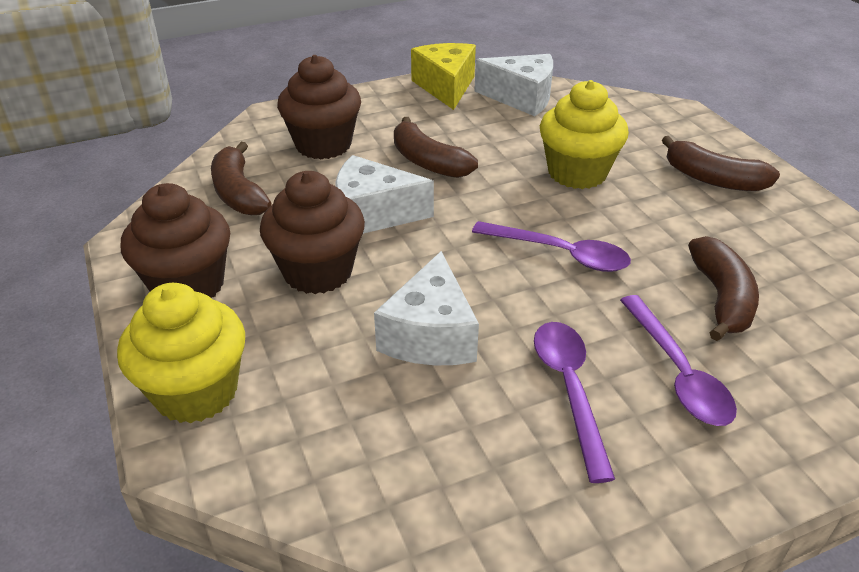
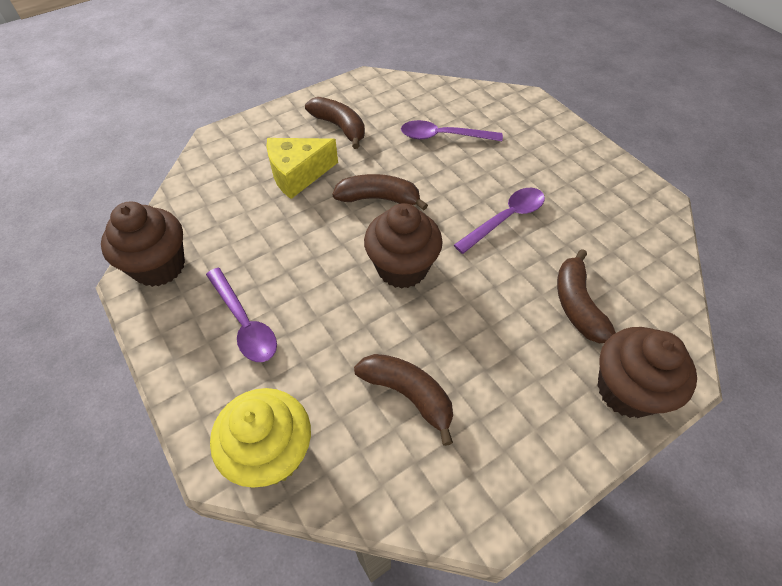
white cheese: 3 -> 0
yellow cupcake: 2 -> 1

